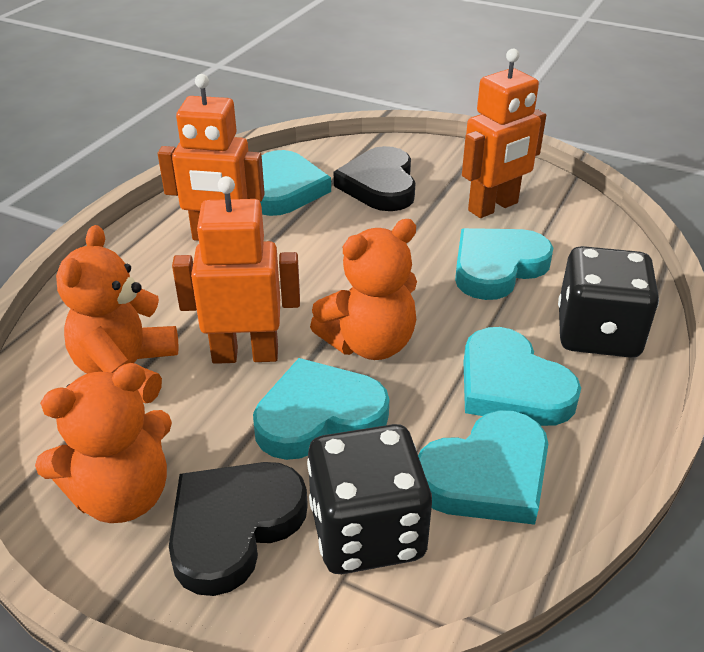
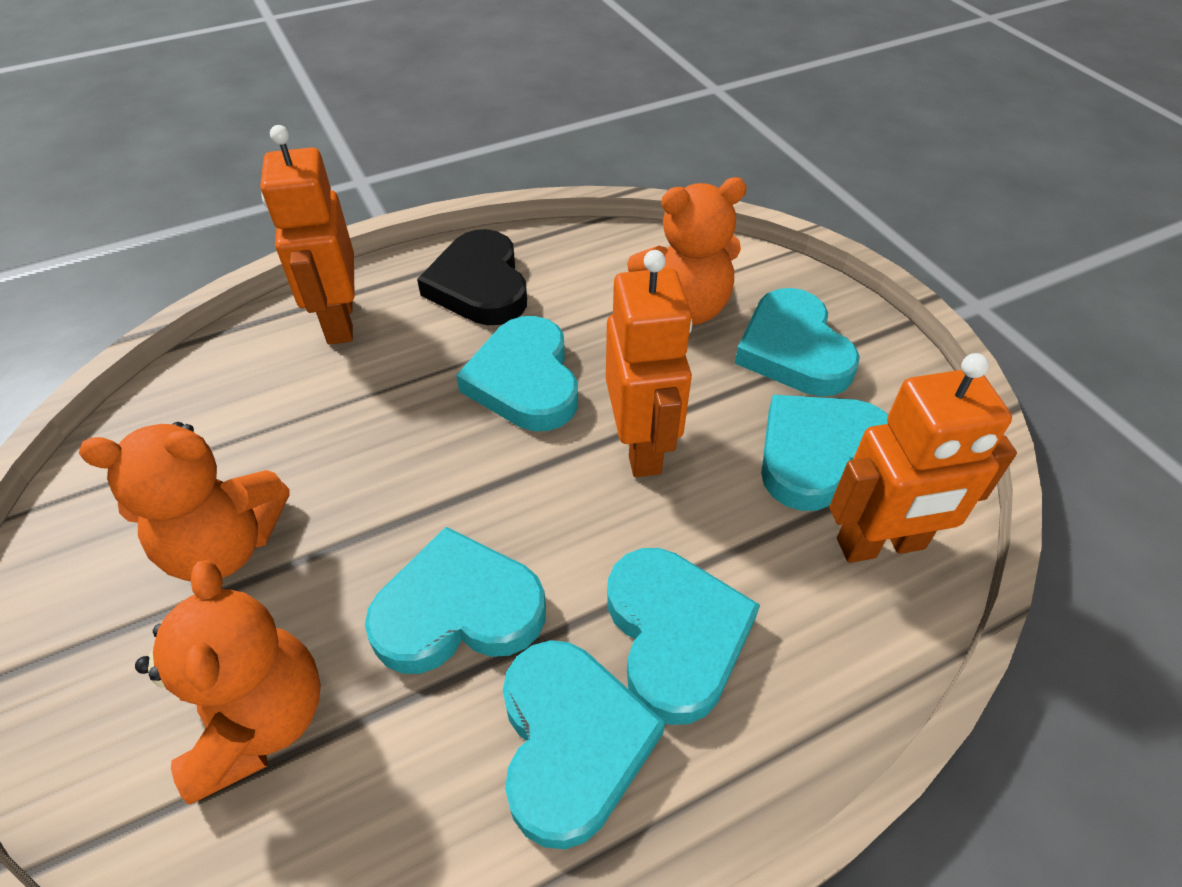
black dice: 2 -> 0
black heart: 2 -> 1
turquoise heart: 5 -> 6

